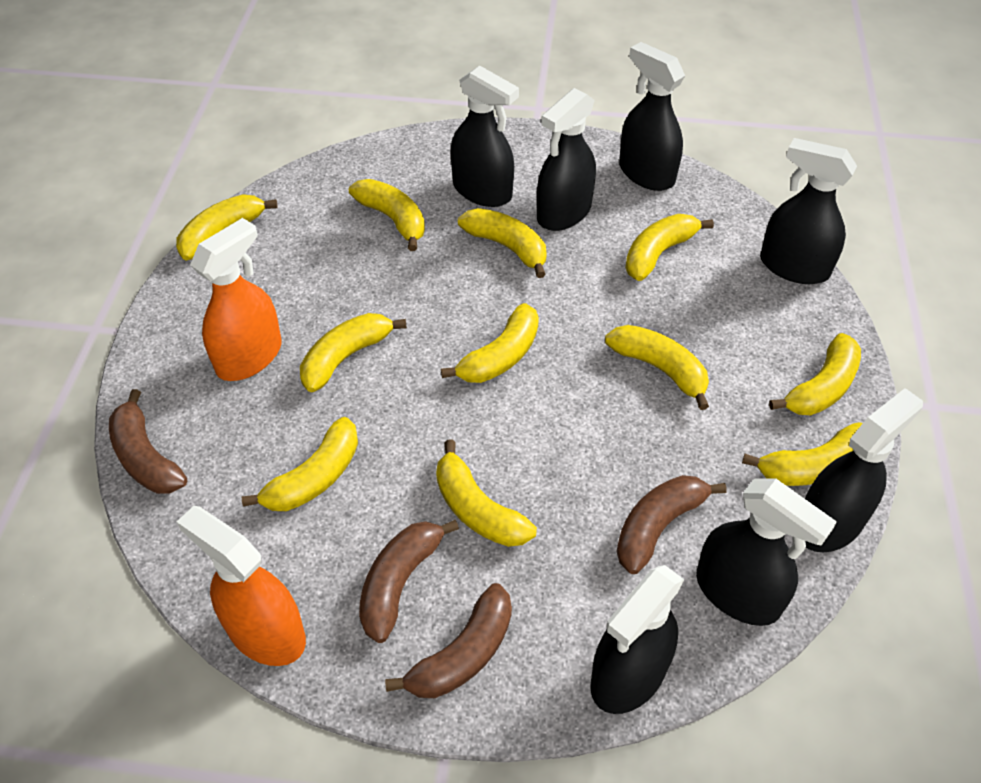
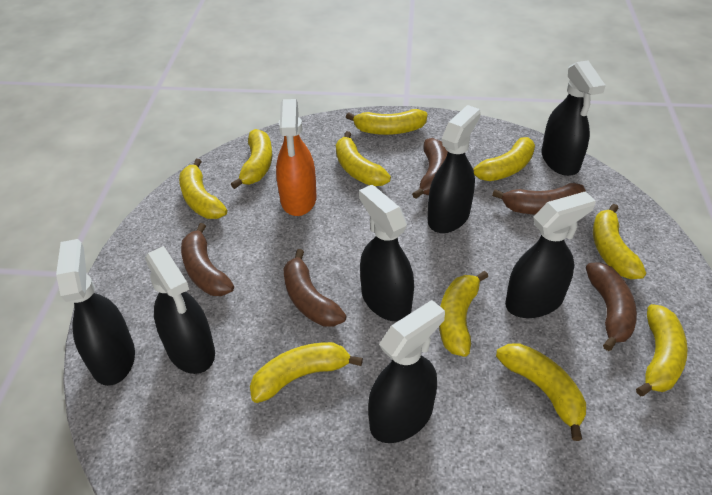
brown banana: 4 -> 5
orange spray bottle: 2 -> 1
yellow banana: 11 -> 10

